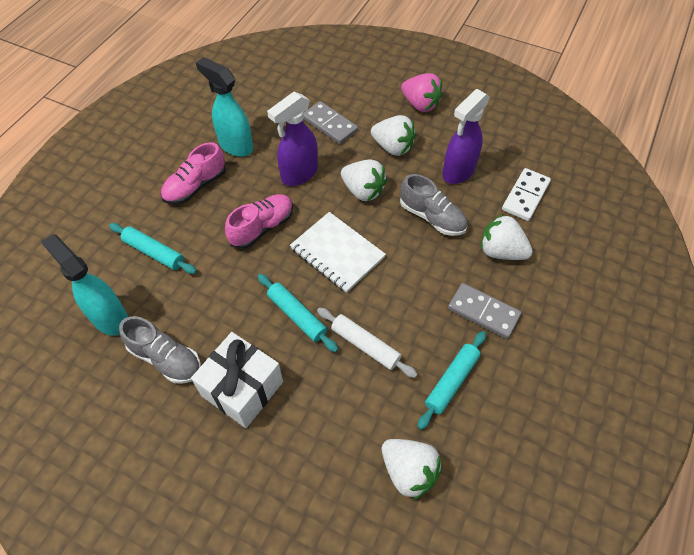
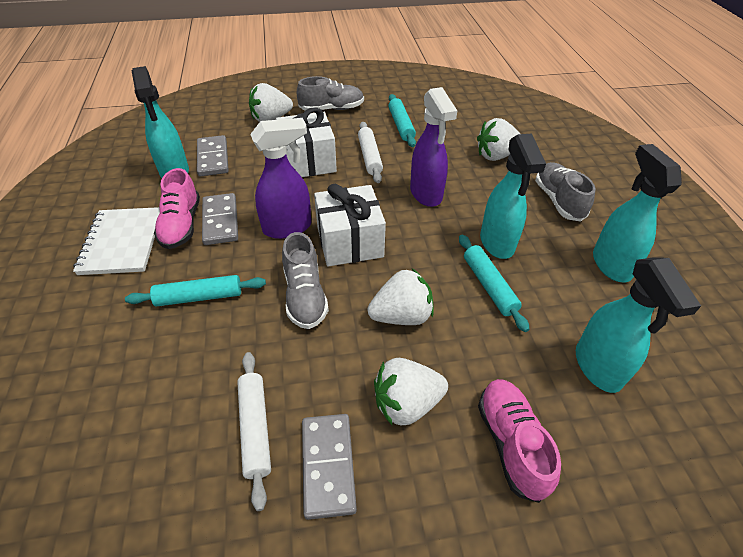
grey domino: 2 -> 3
grey shoe: 2 -> 3
pink strawberry: 1 -> 0
turquoise spray bottle: 2 -> 4
white domino: 1 -> 0
white gift: 1 -> 2
white rolling pin: 1 -> 2

